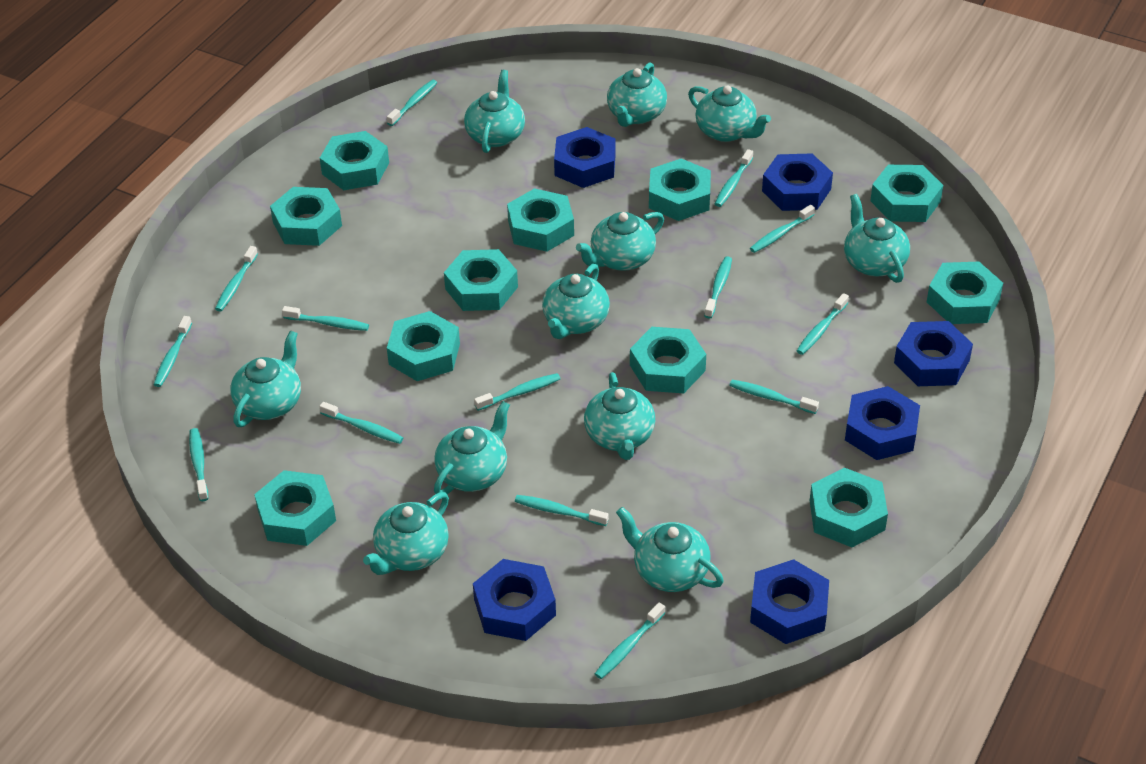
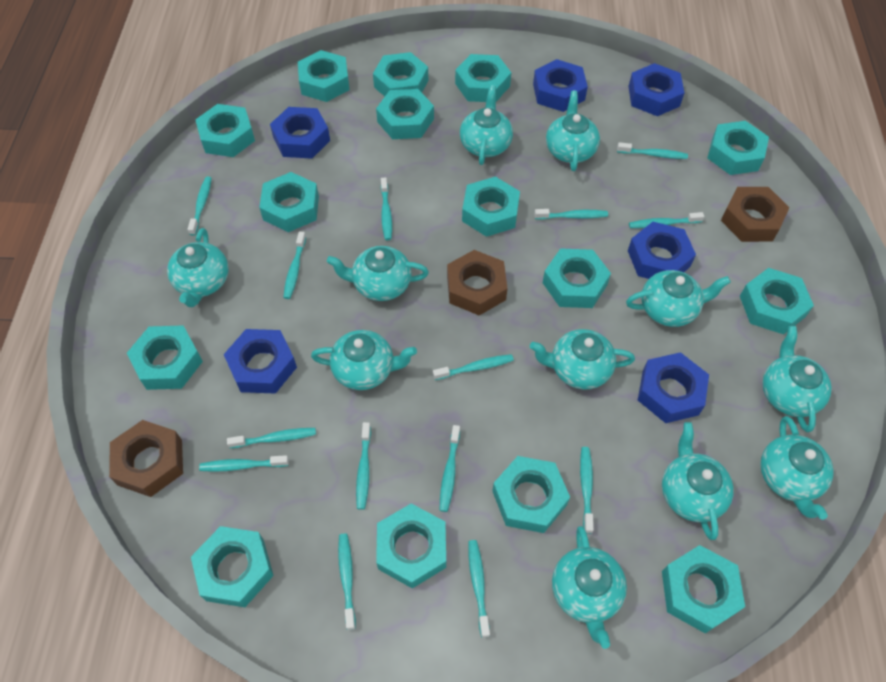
brown nut: 0 -> 3
turquoise nut: 11 -> 15

